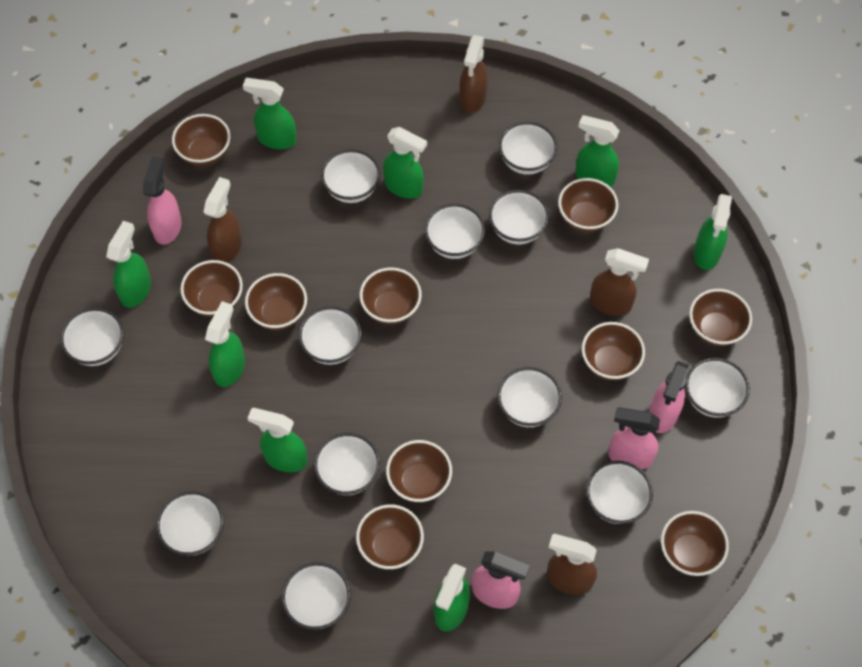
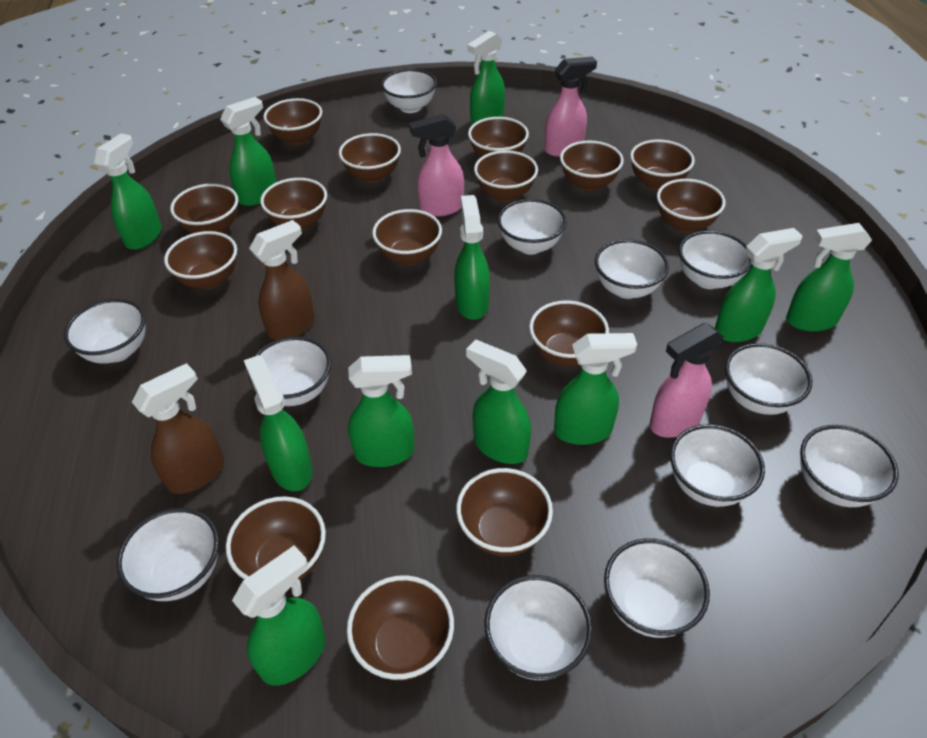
brown bowl: 10 -> 15
brown spray bottle: 4 -> 2
green spray bottle: 8 -> 11
pink spray bottle: 4 -> 3

